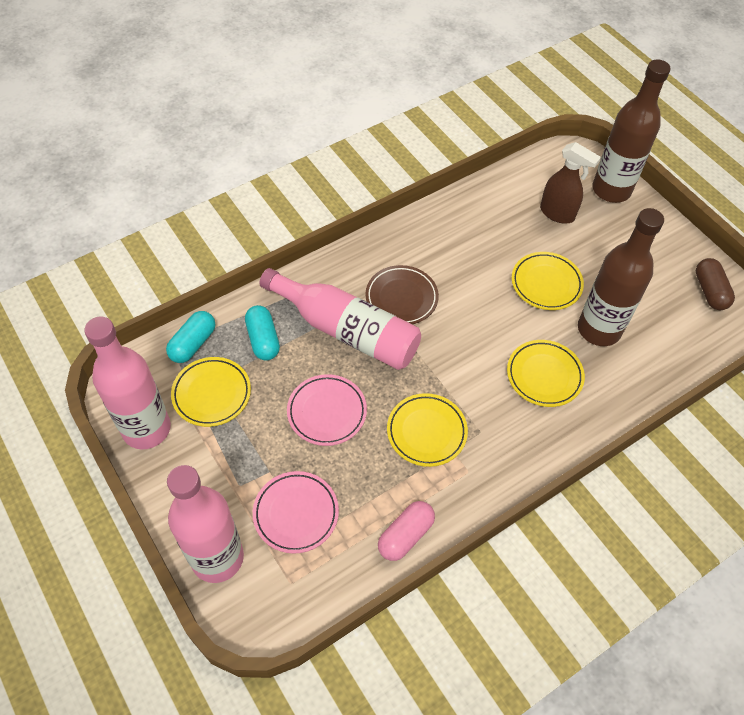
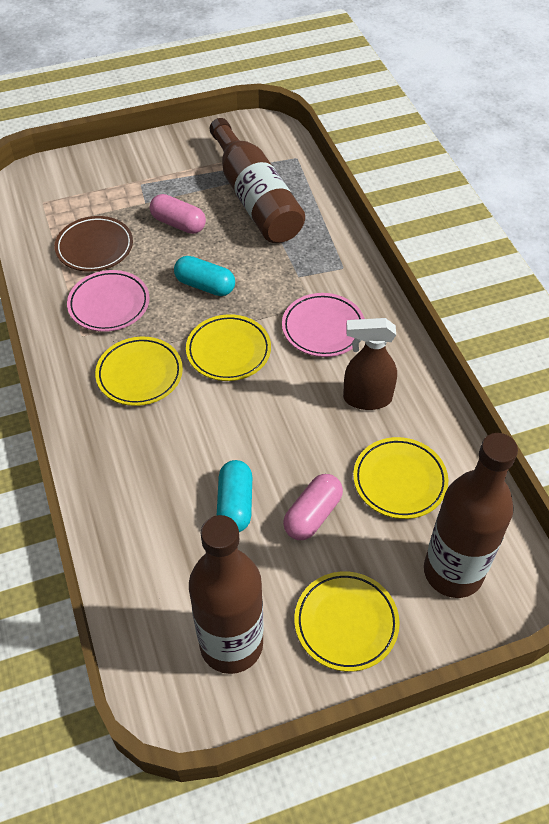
brown bottle: 2 -> 3
brown capsule: 1 -> 0
pink bottle: 3 -> 0
pink capsule: 1 -> 2

